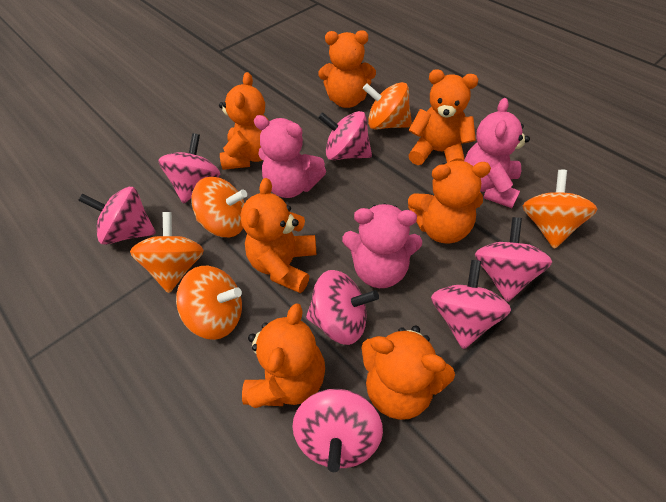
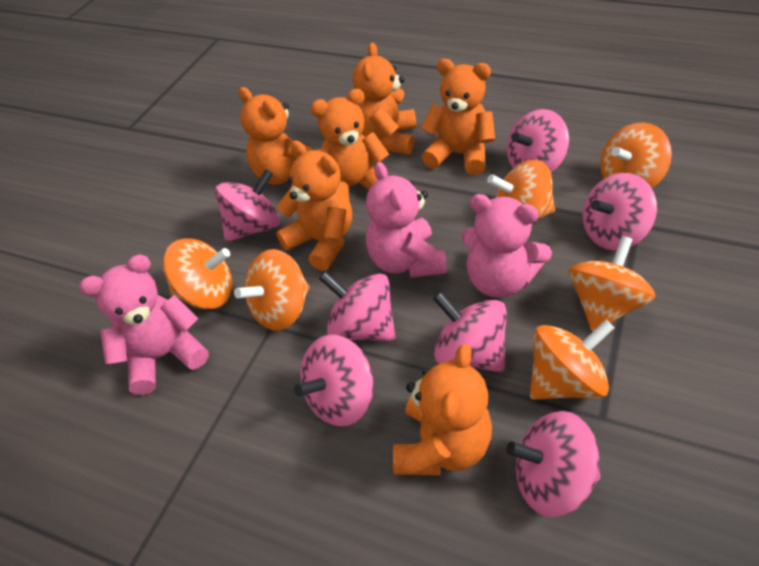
orange spinning top: 5 -> 6
orange teddy bear: 7 -> 6

